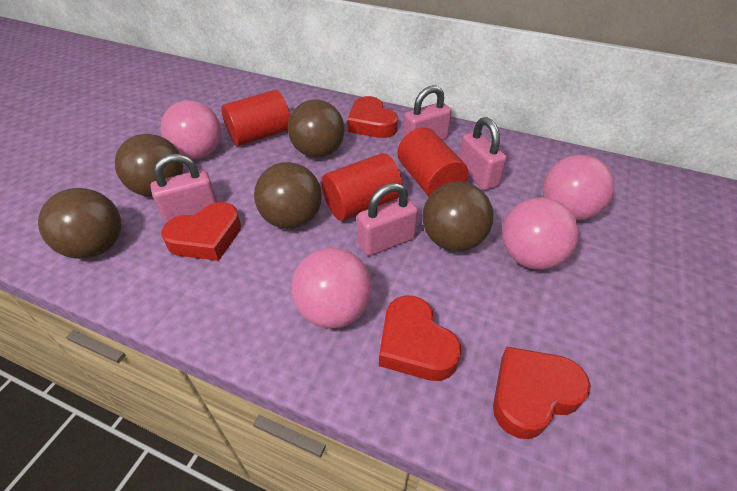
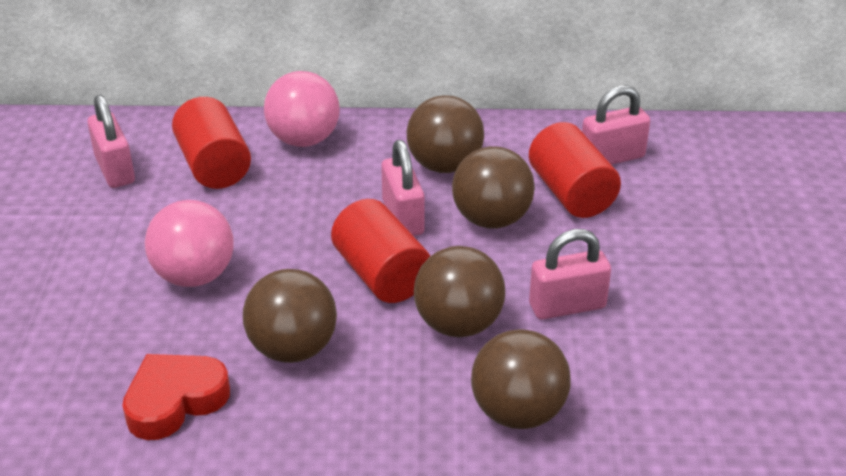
pink ball: 4 -> 2
red heart: 4 -> 1

